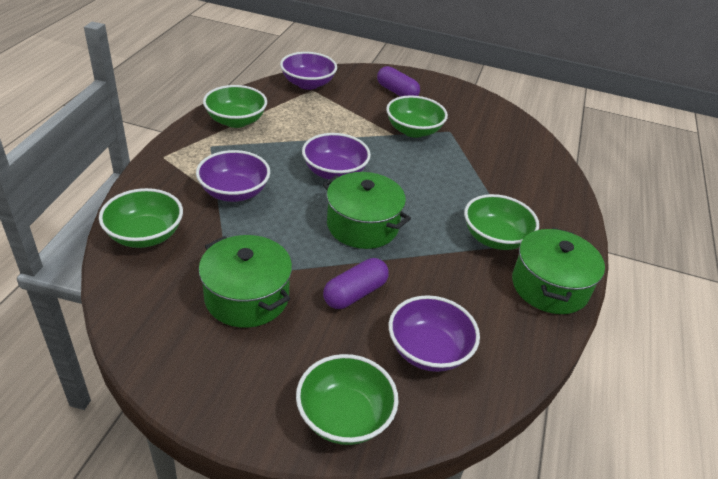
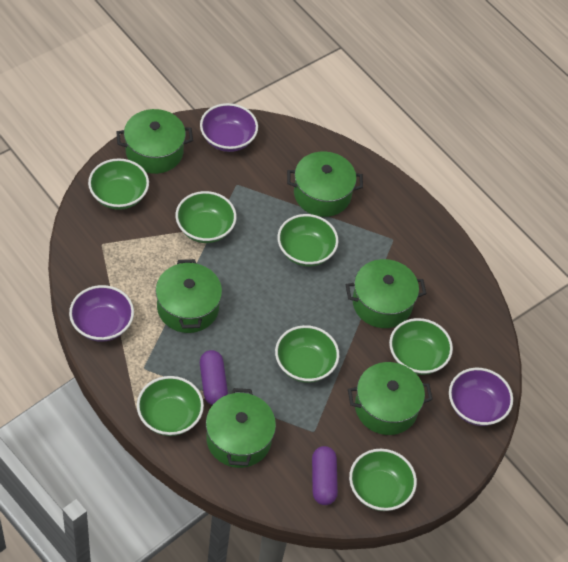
green bowl: 5 -> 7
green pot: 3 -> 6
purple bowl: 4 -> 3

